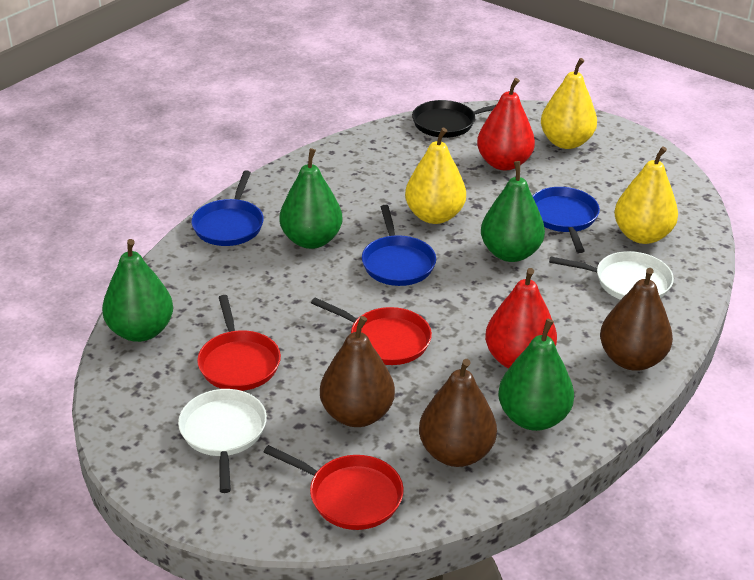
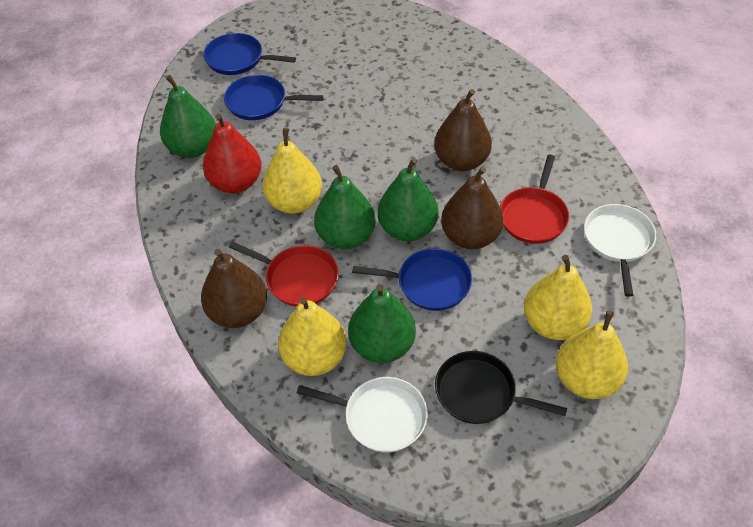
red pan: 3 -> 2
red pear: 2 -> 1
yellow pear: 3 -> 4

